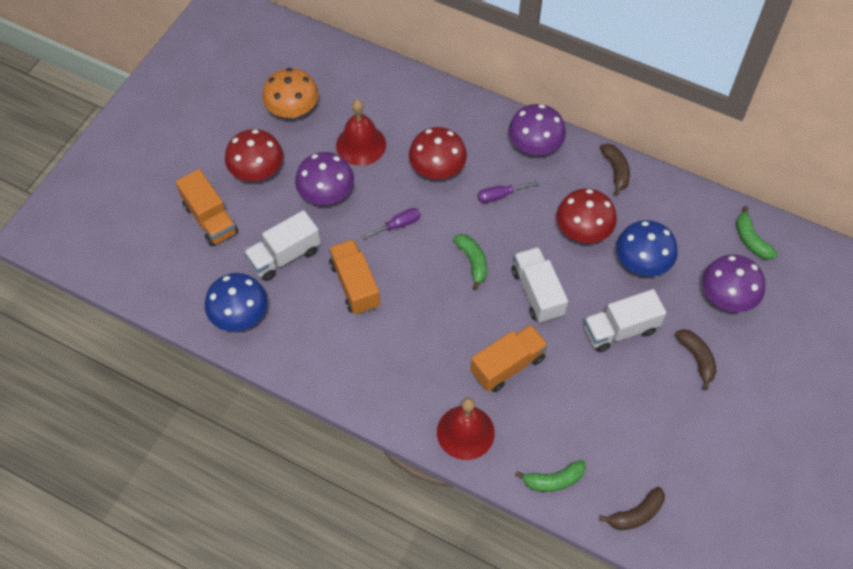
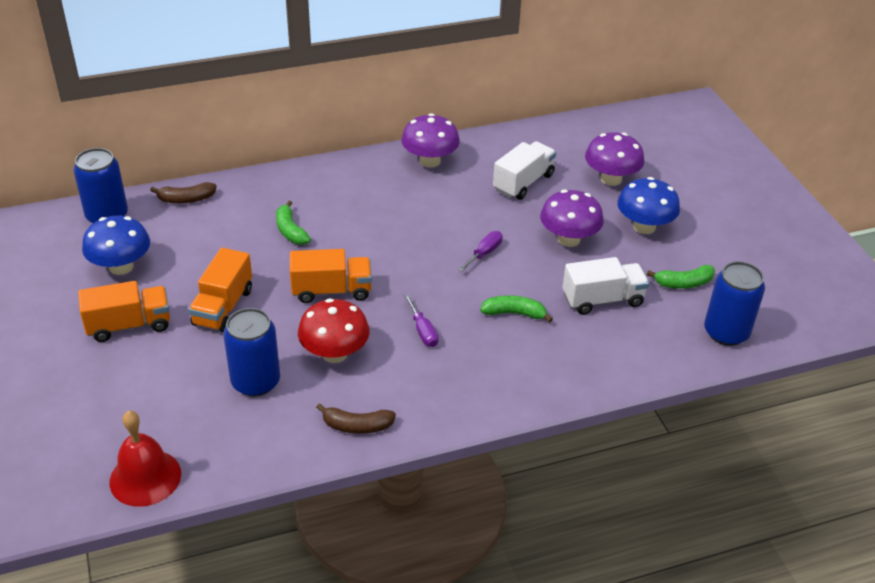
blue can: 0 -> 3
brown banana: 3 -> 2
orange mushroom: 1 -> 0
red bell: 2 -> 1
red mushroom: 3 -> 1
white truck: 3 -> 2

